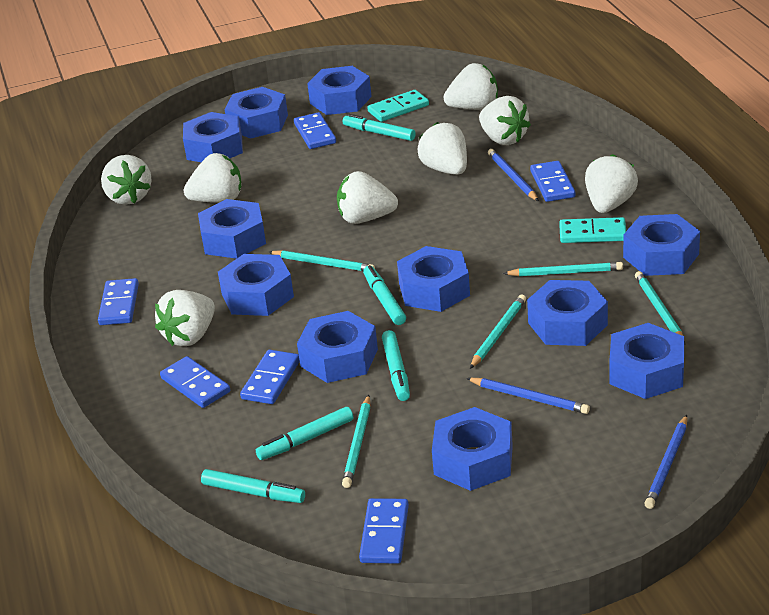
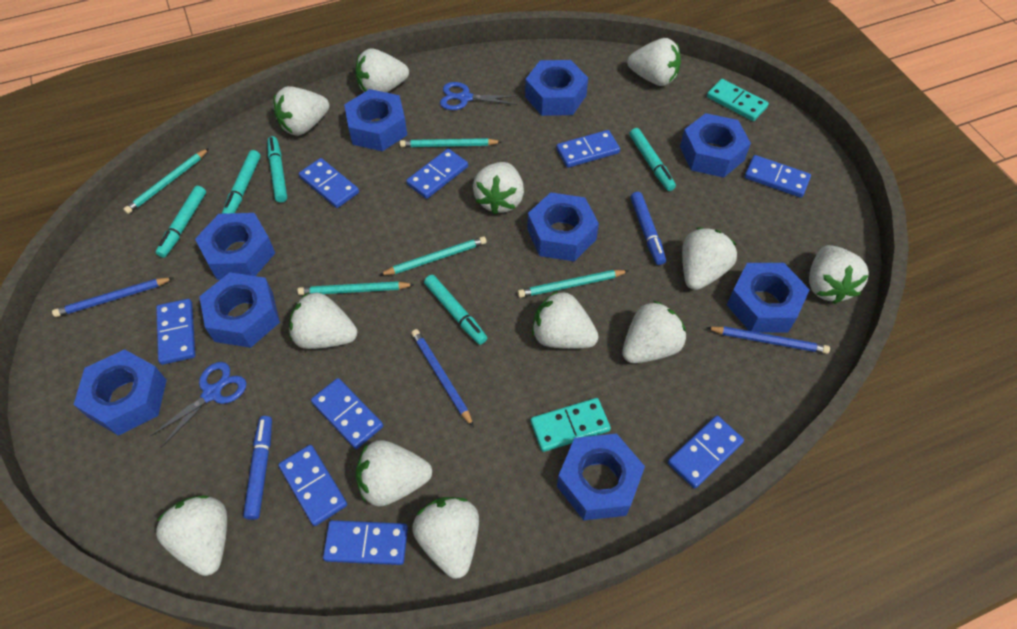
blue domino: 6 -> 9
blue marker: 0 -> 2
blue nut: 11 -> 9
blue scissors: 0 -> 2
white strawberry: 8 -> 12

